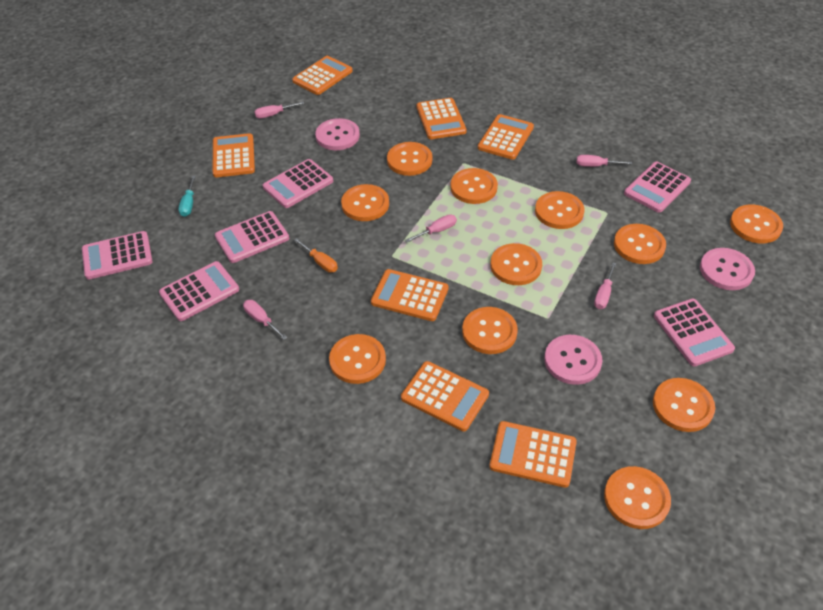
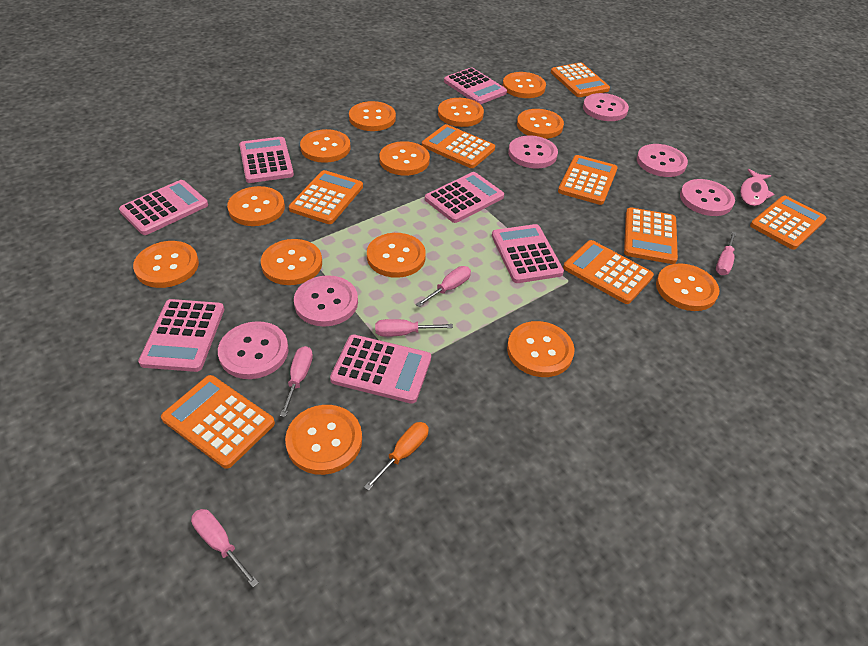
orange button: 11 -> 13
orange calculator: 7 -> 8
pink button: 3 -> 6
pink calculator: 6 -> 7
pink fish: 0 -> 1
turquoise screwdriver: 1 -> 0

